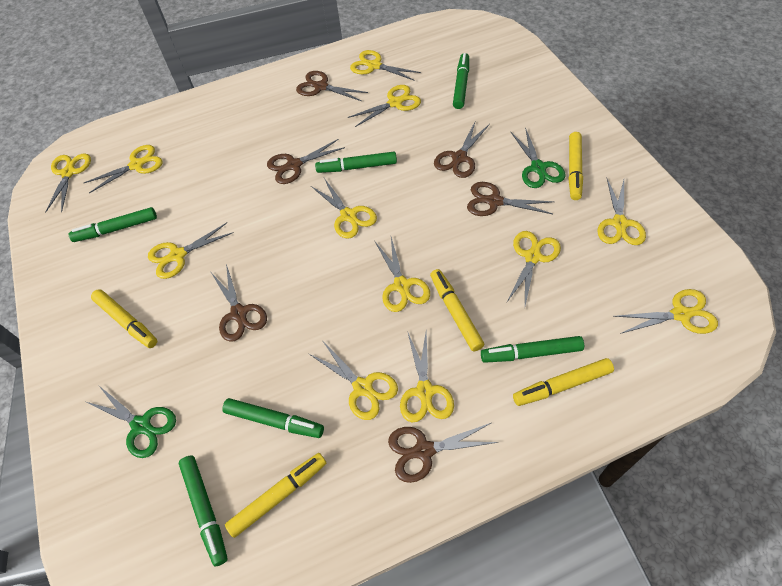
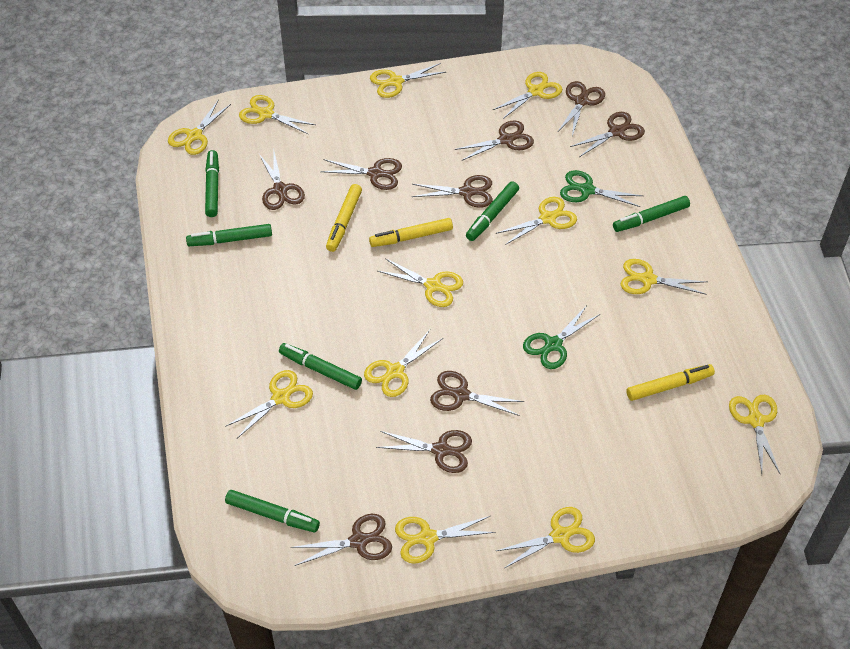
brown scissors: 6 -> 9
yellow marker: 5 -> 3

